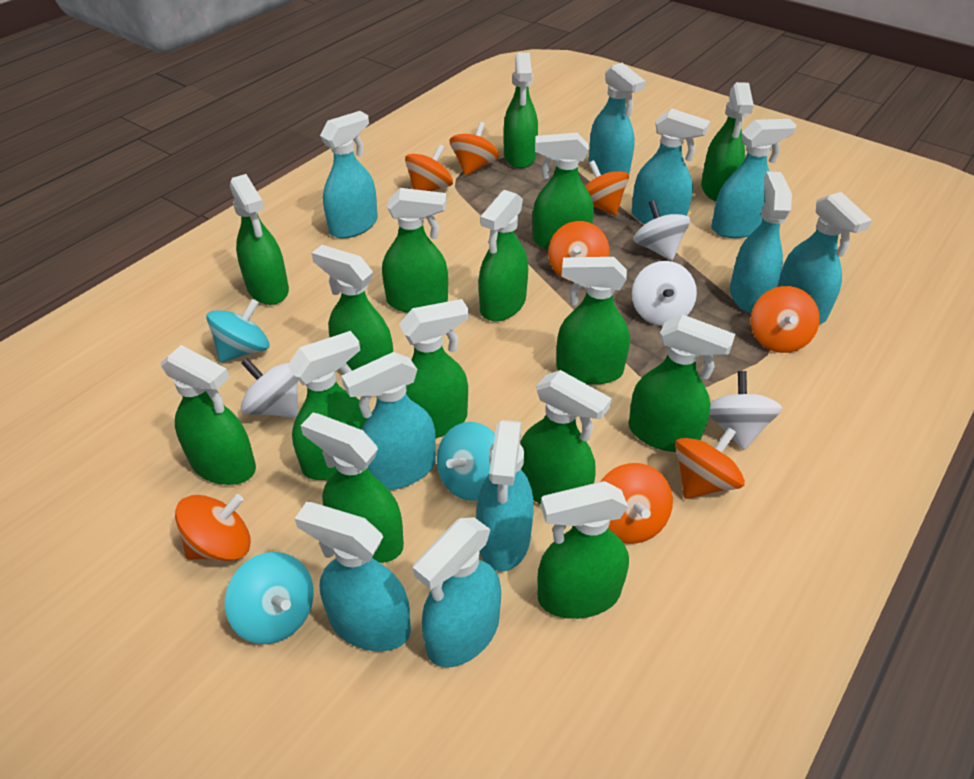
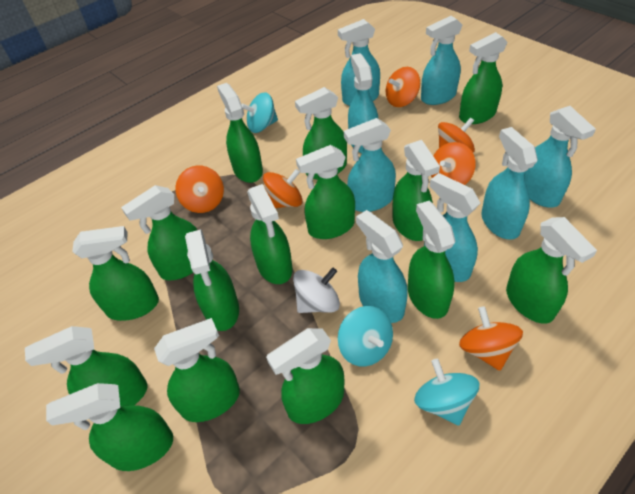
orange spinning top: 8 -> 6
turquoise spray bottle: 10 -> 8
white spinning top: 4 -> 1

